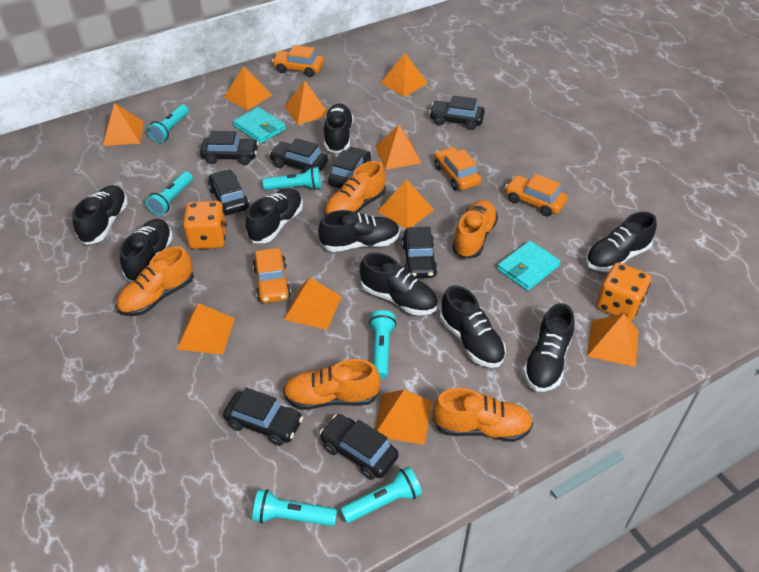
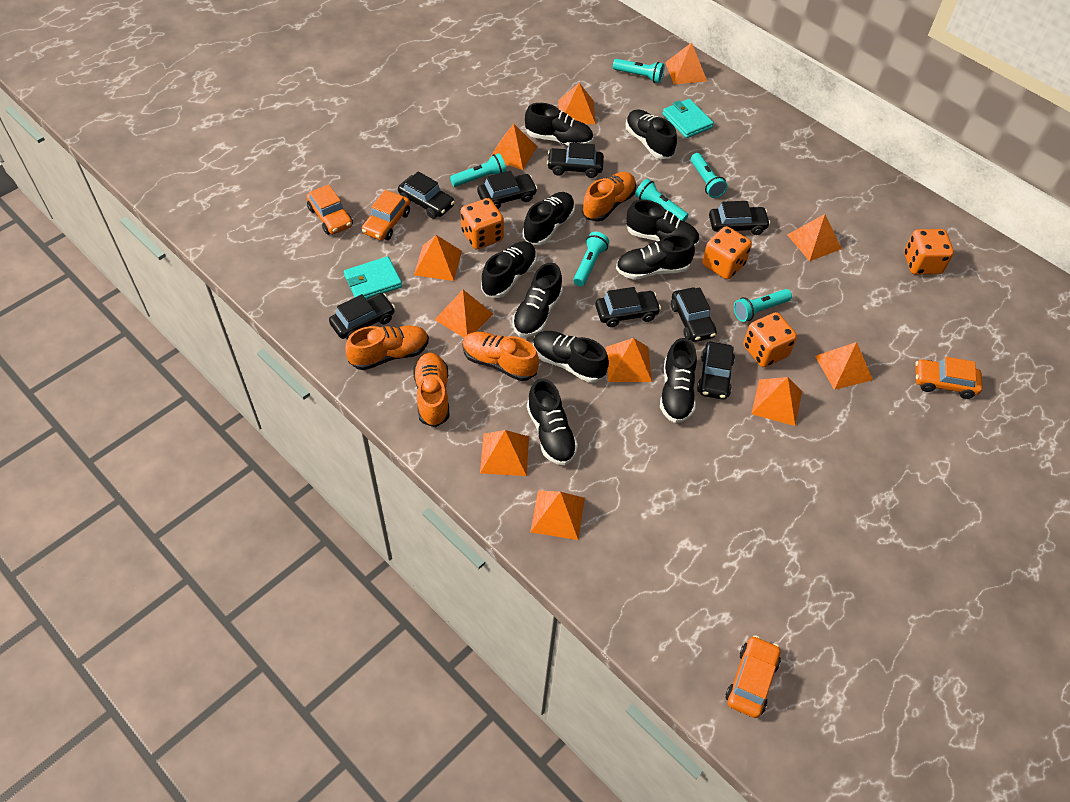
black shoe: 9 -> 10
orange dice: 2 -> 4
orange pyramid: 10 -> 11
orange shoe: 5 -> 4

